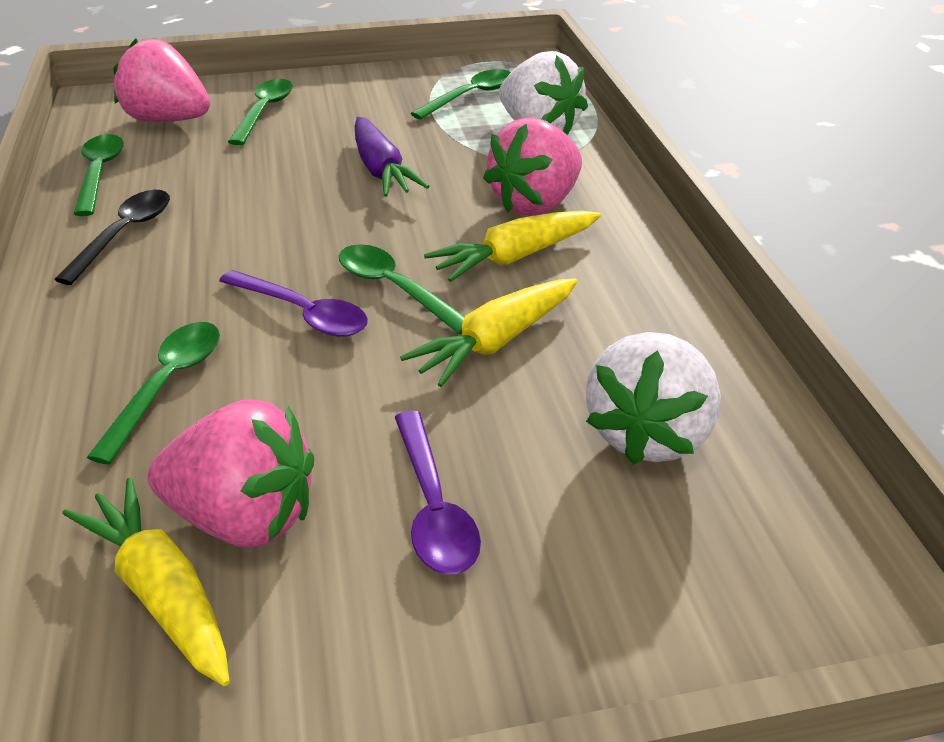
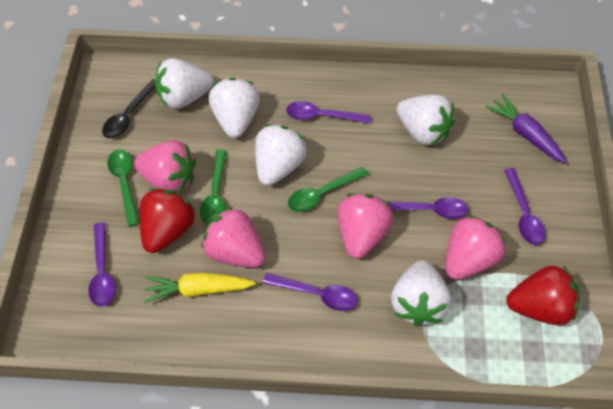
green spoon: 5 -> 3
pink strawberry: 3 -> 4
purple spoon: 2 -> 5
red strawberry: 0 -> 2
white strawberry: 2 -> 5
yellow carrot: 3 -> 1

